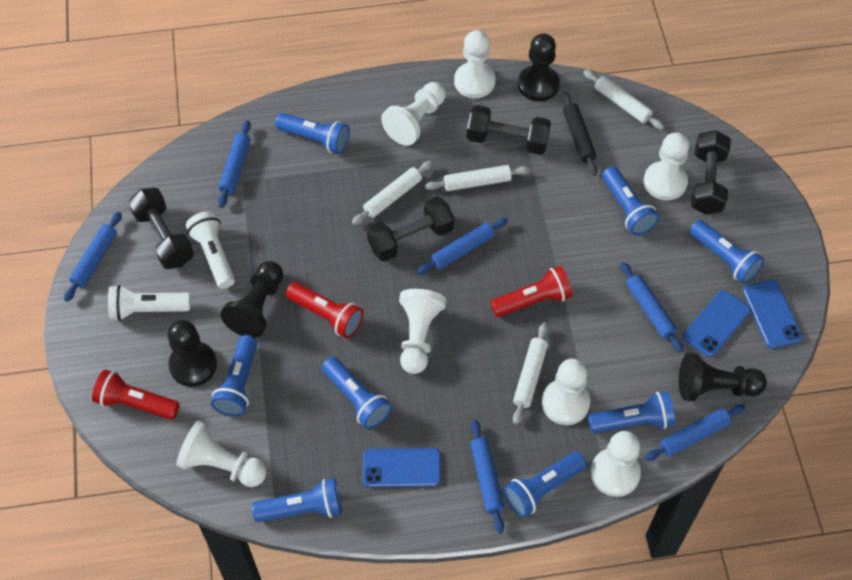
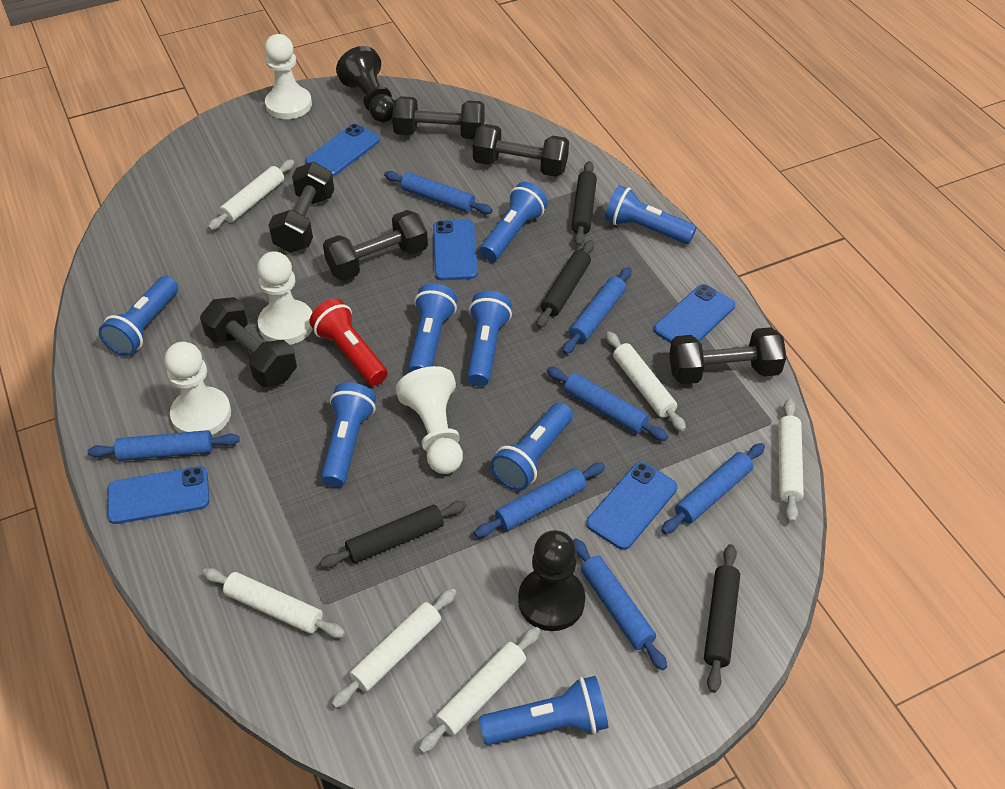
black dumbbell: 4 -> 6
black pawn: 4 -> 2
black rolling pin: 1 -> 4
blue phone: 3 -> 5
blue rolling pin: 6 -> 7
red flashlight: 3 -> 1
white flashlight: 2 -> 0
white pawn: 7 -> 4
white rolling pin: 4 -> 6

